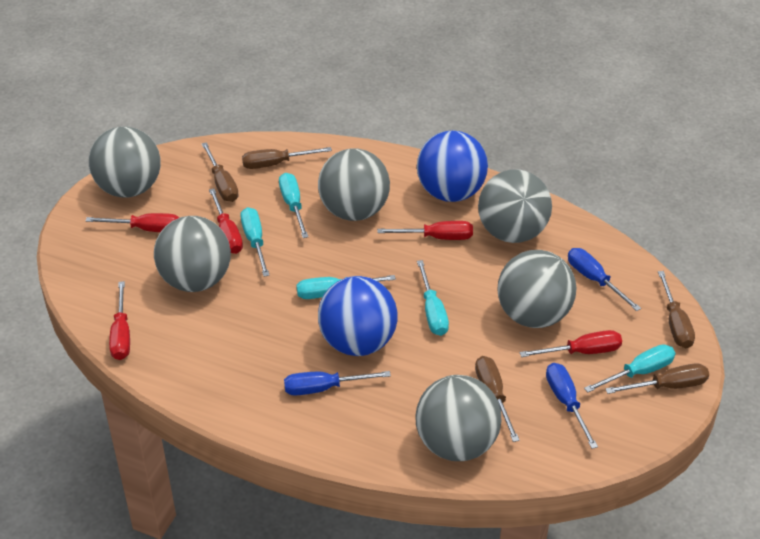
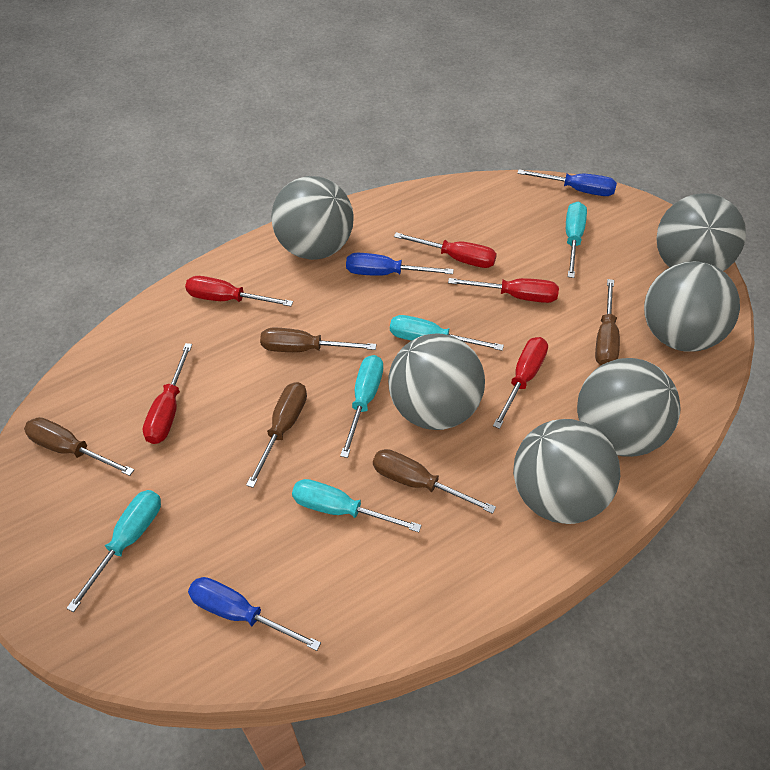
blue ball: 2 -> 0

